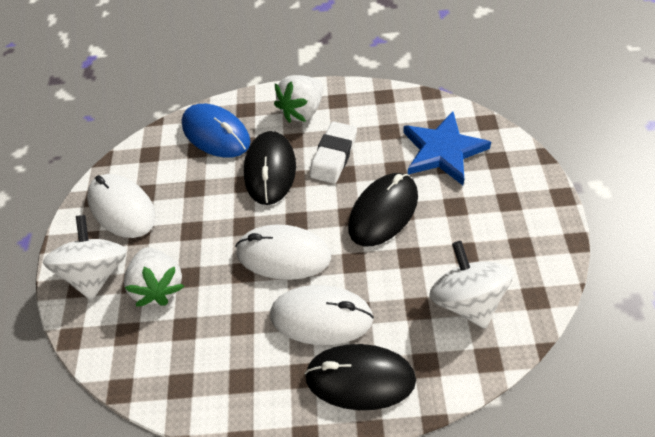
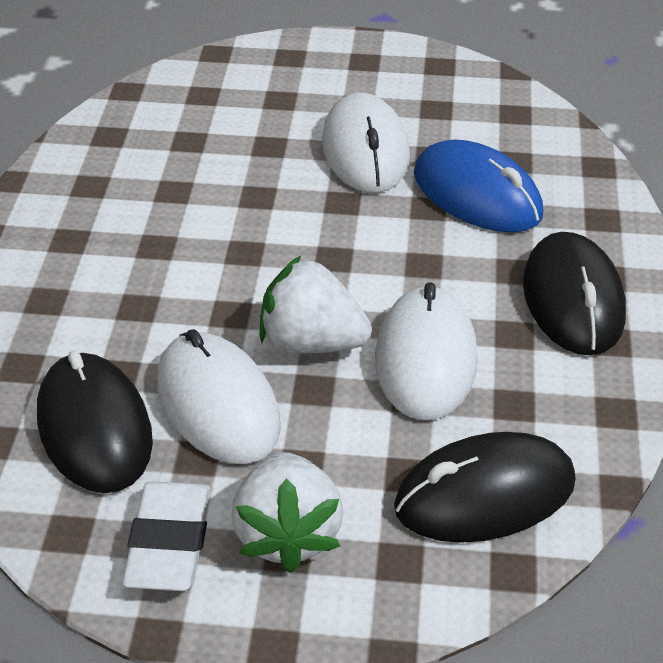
blue star: 1 -> 0
white spinning top: 2 -> 0

